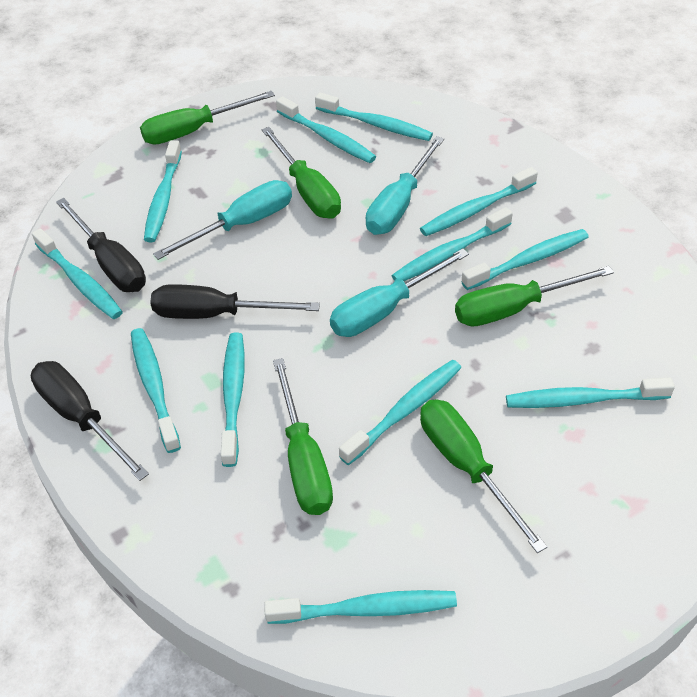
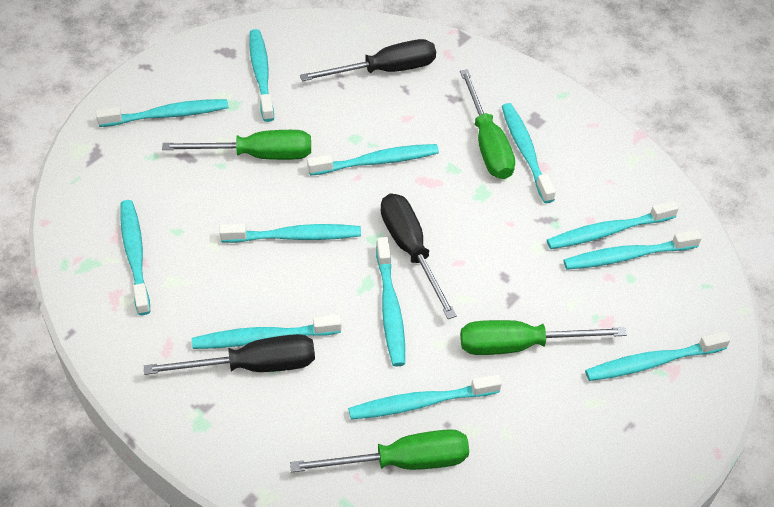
green screwdriver: 5 -> 4
turquoise screwdriver: 3 -> 0

